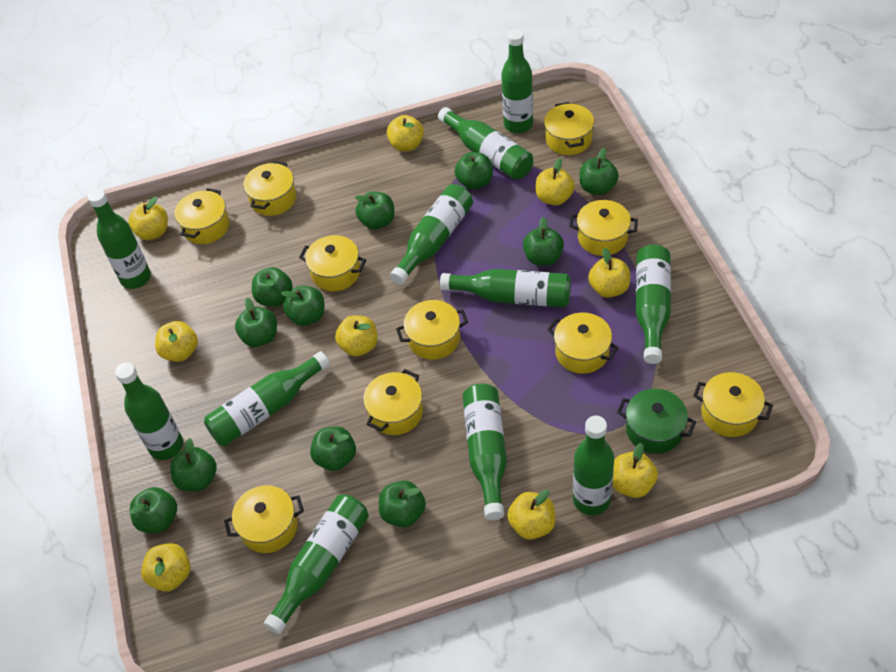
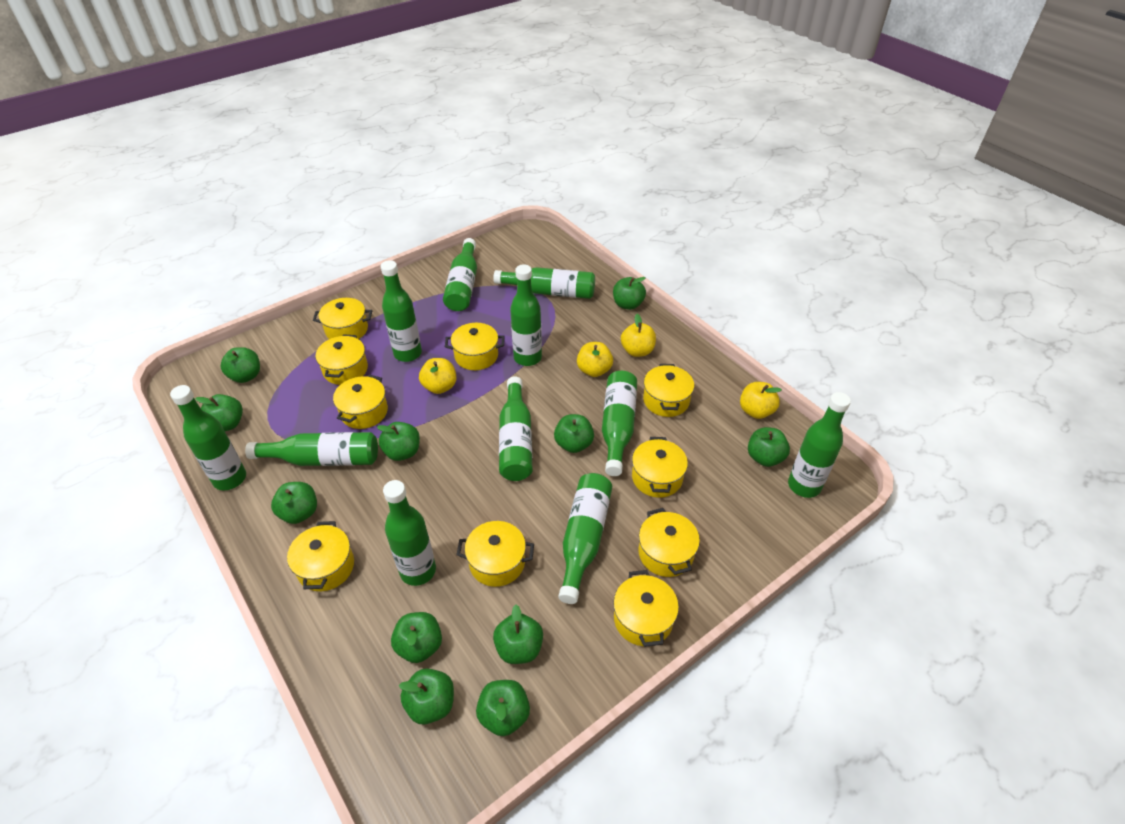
green pot: 1 -> 0
yellow apple: 9 -> 4

